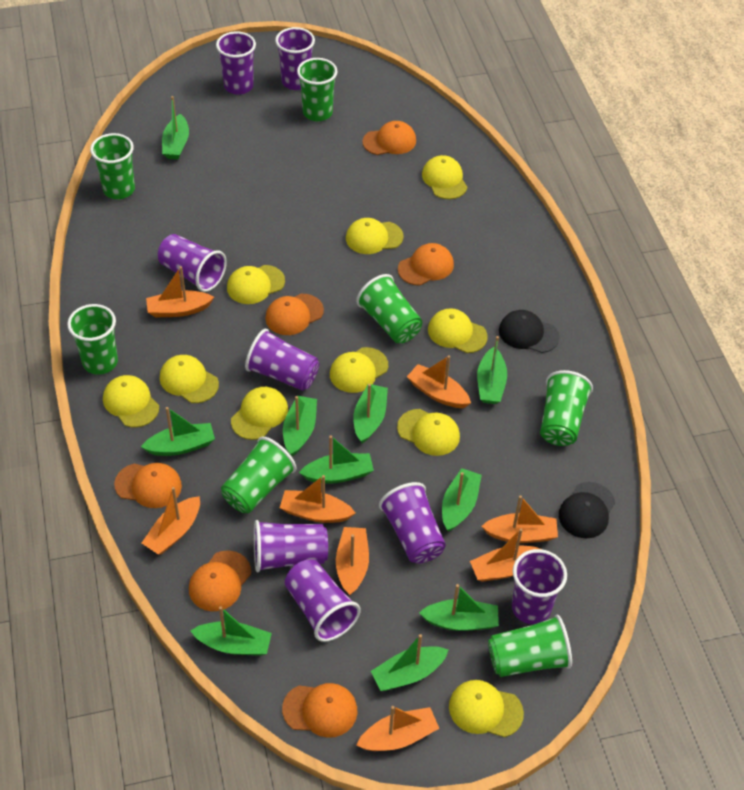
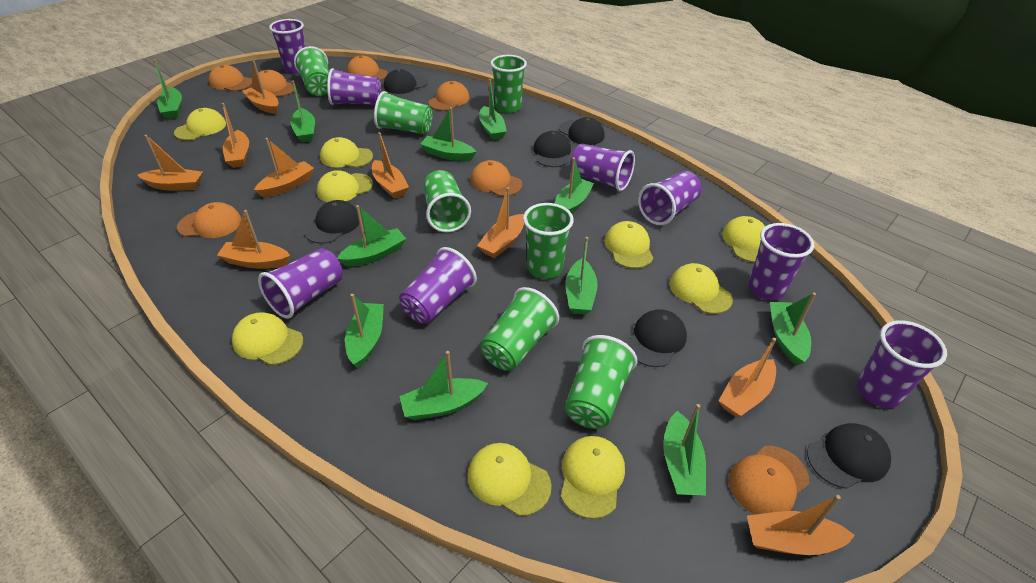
black cap: 2 -> 6
green boat: 10 -> 11
orange boat: 8 -> 9
orange cap: 6 -> 7
yellow cap: 10 -> 9

